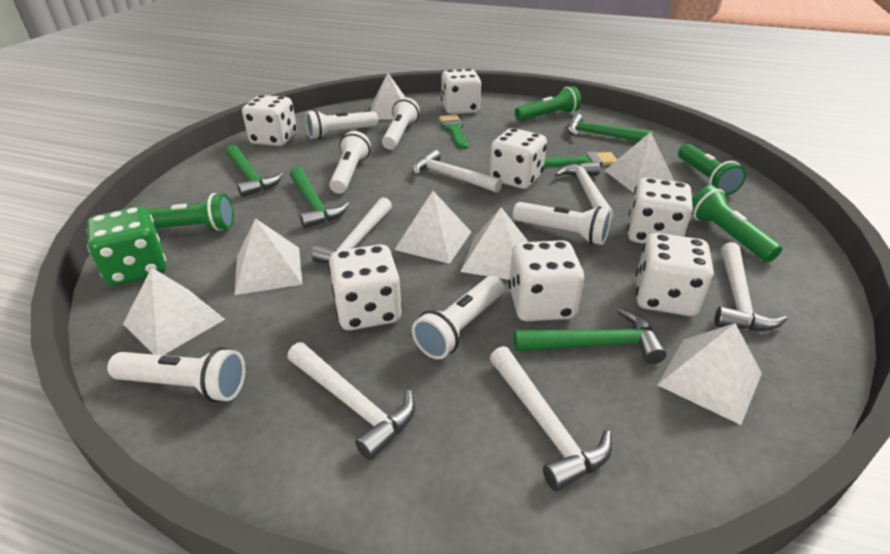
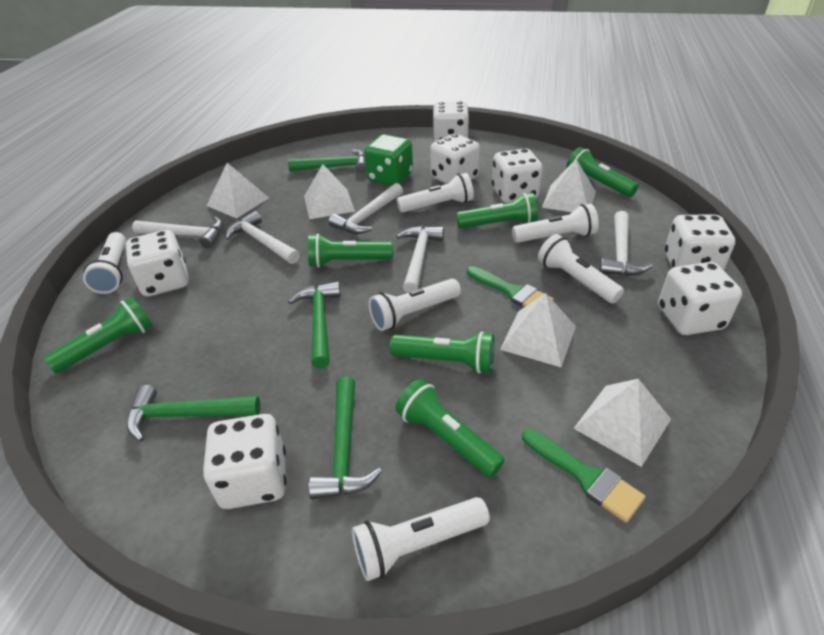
green flashlight: 4 -> 6
white hammer: 6 -> 5
white pyramid: 7 -> 5

